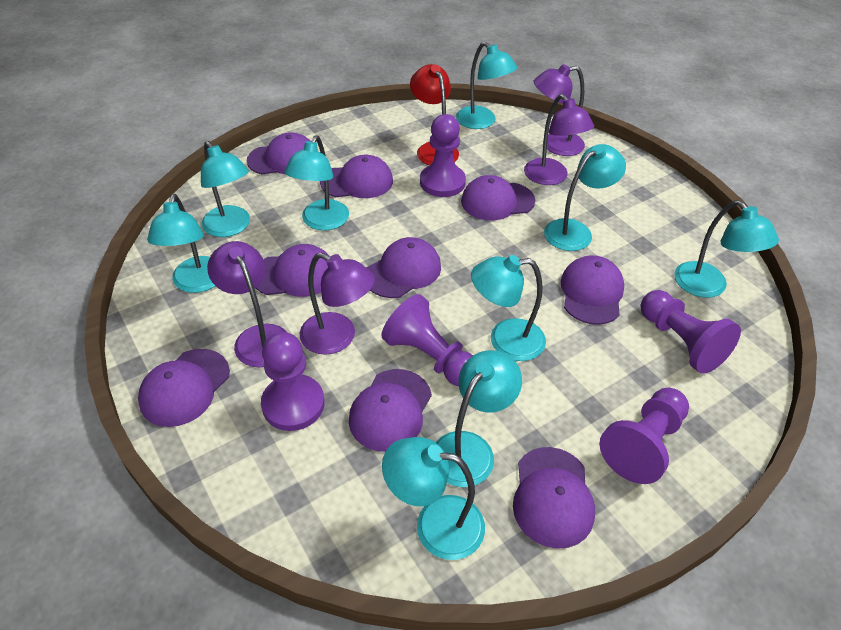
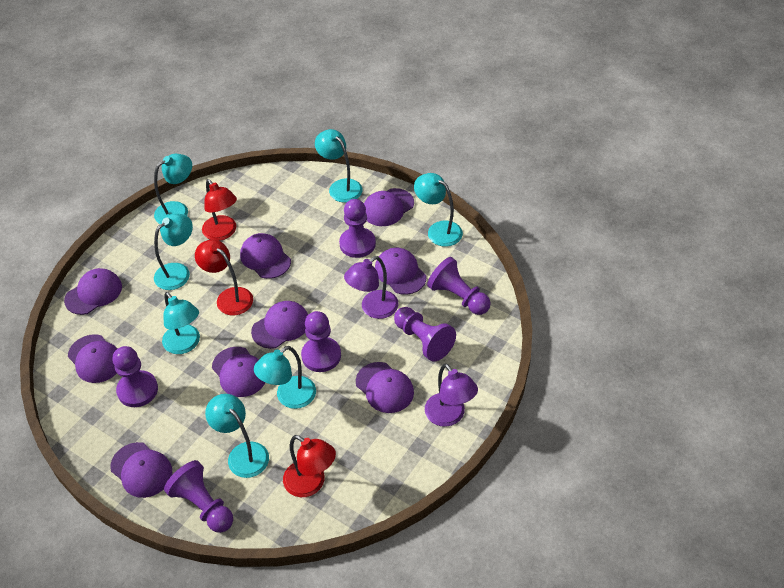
purple lamp: 4 -> 2
purple pawn: 5 -> 6
red lamp: 1 -> 3
turquoise lamp: 9 -> 7

